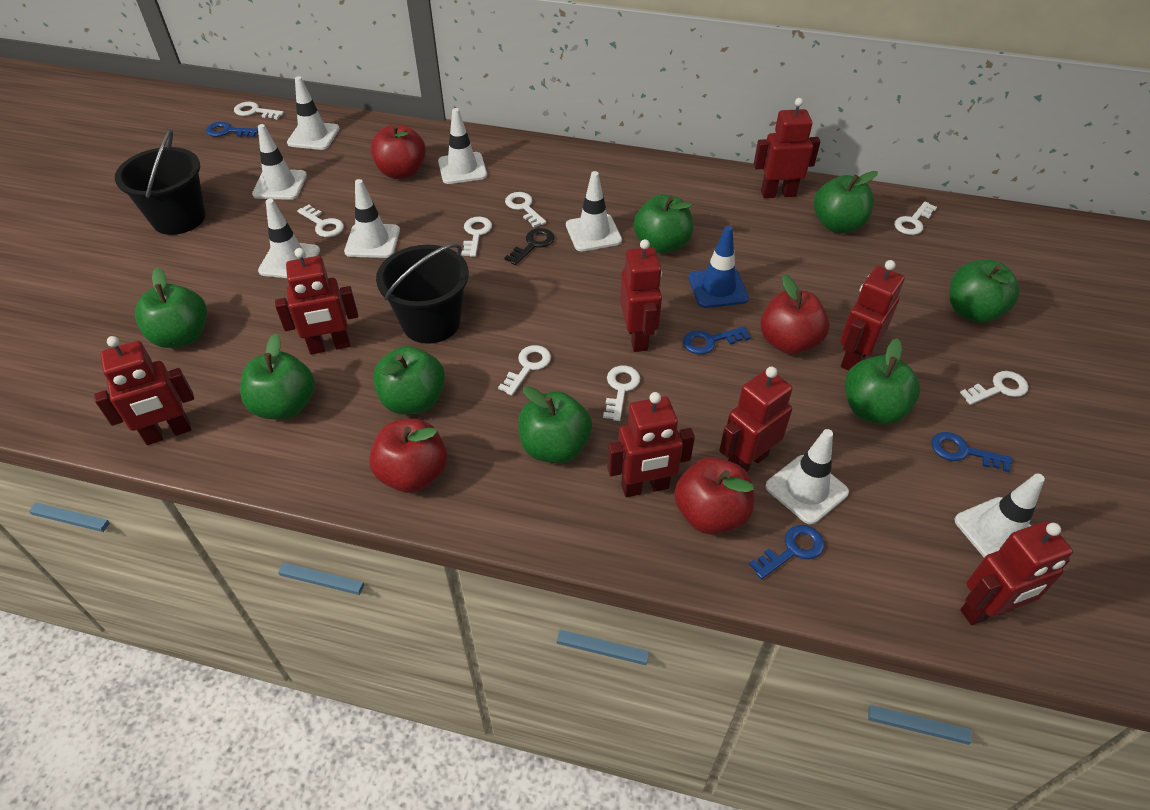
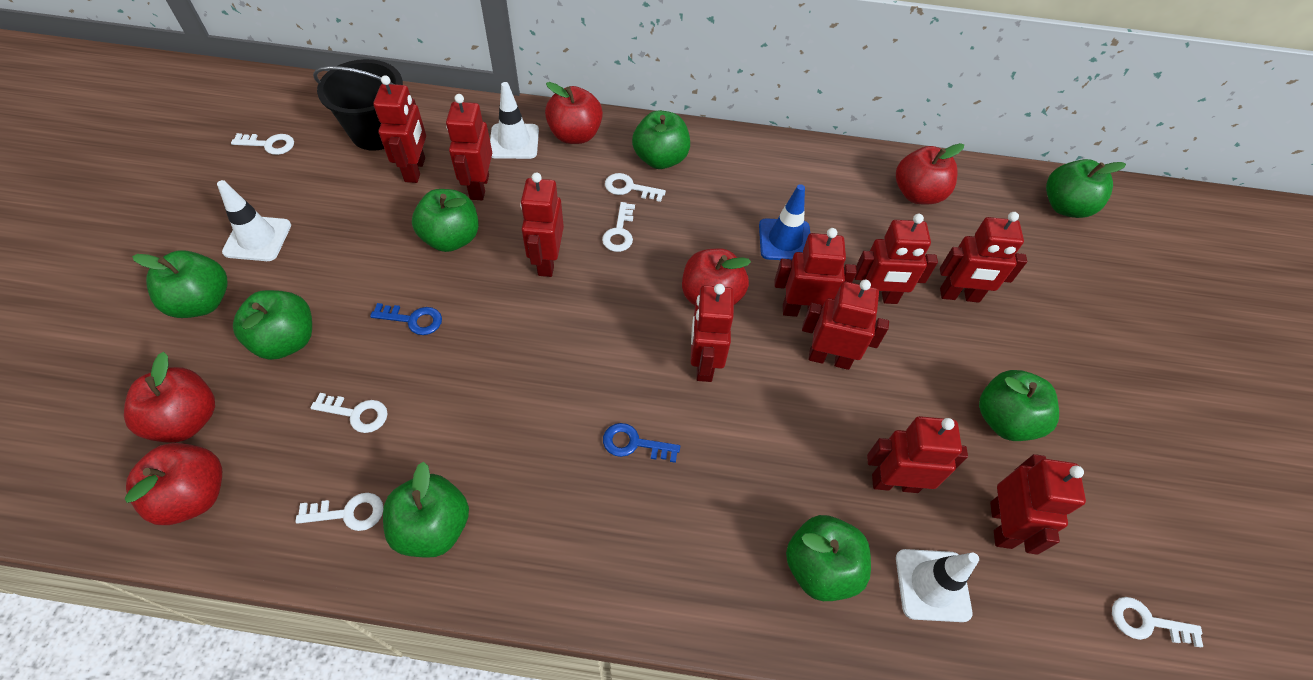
black bucket: 2 -> 1
black key: 1 -> 0
blue key: 4 -> 2
red apple: 4 -> 5
red robot: 8 -> 10
white key: 8 -> 6
white traffic cone: 8 -> 3

